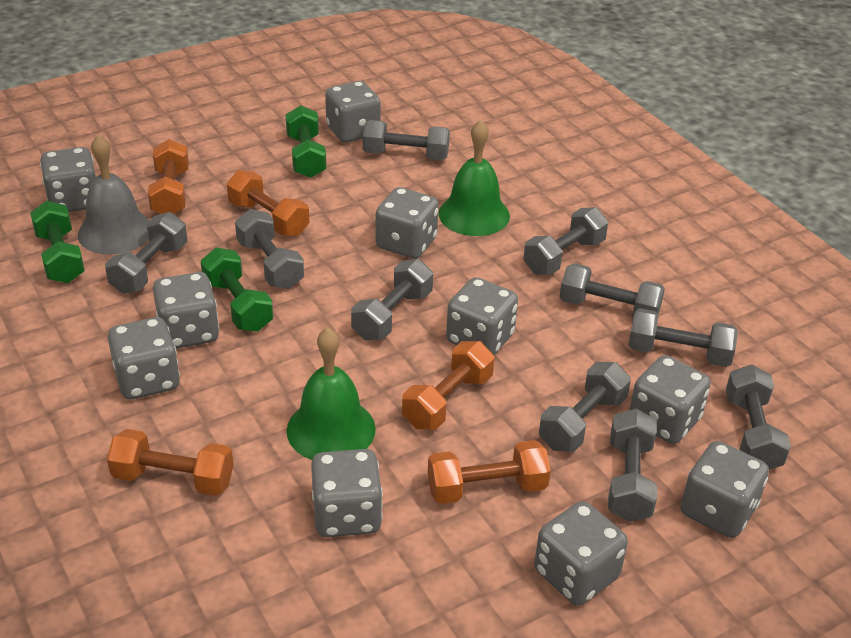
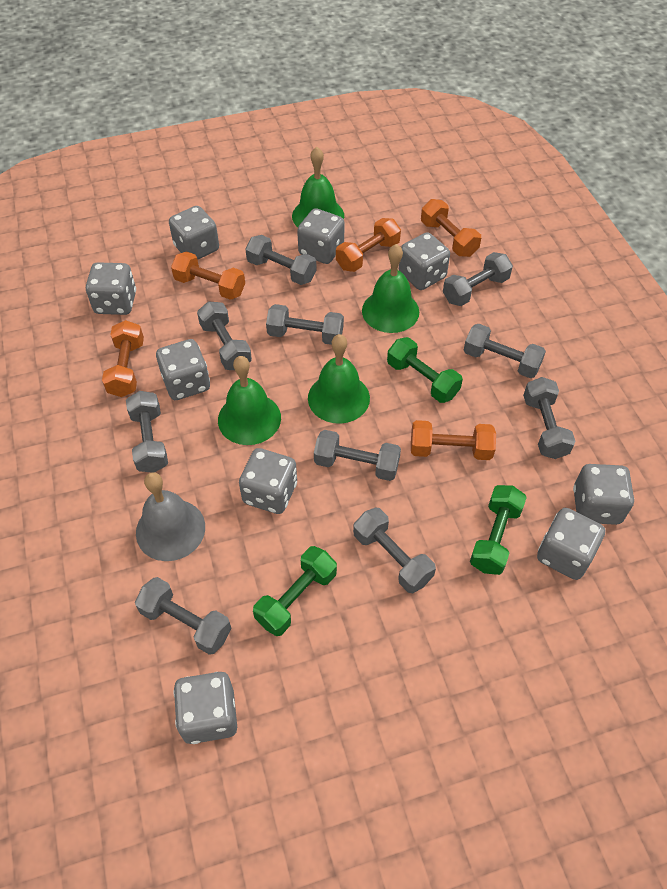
green bell: 2 -> 4
grey dice: 10 -> 9

